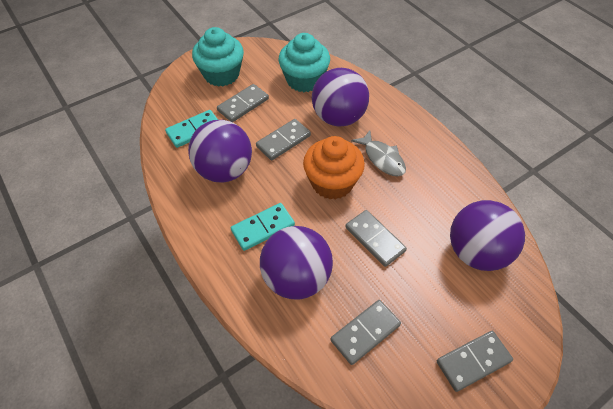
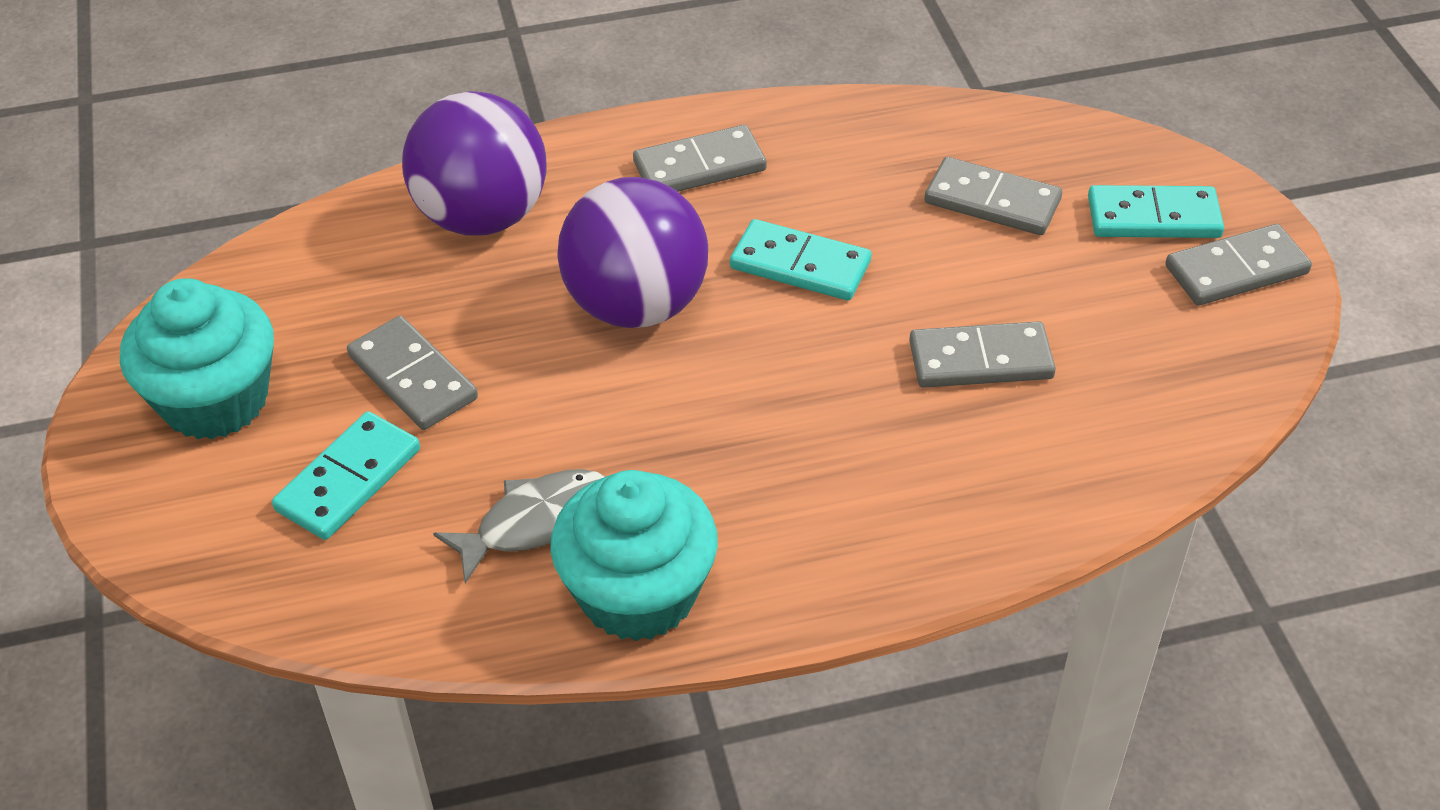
orange cupcake: 1 -> 0
purple ball: 4 -> 2
turquoise domino: 2 -> 3

